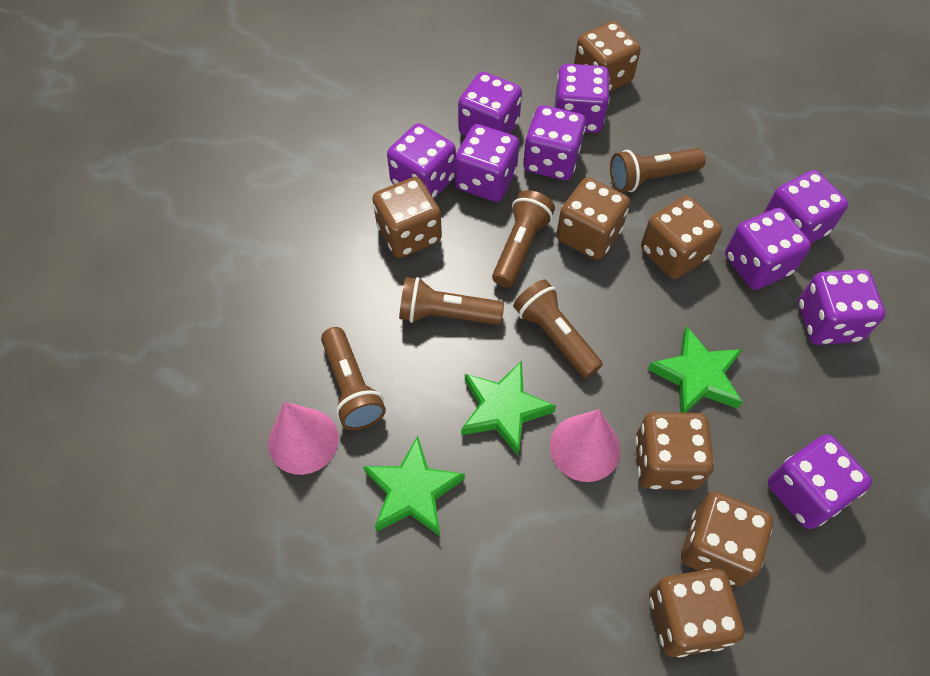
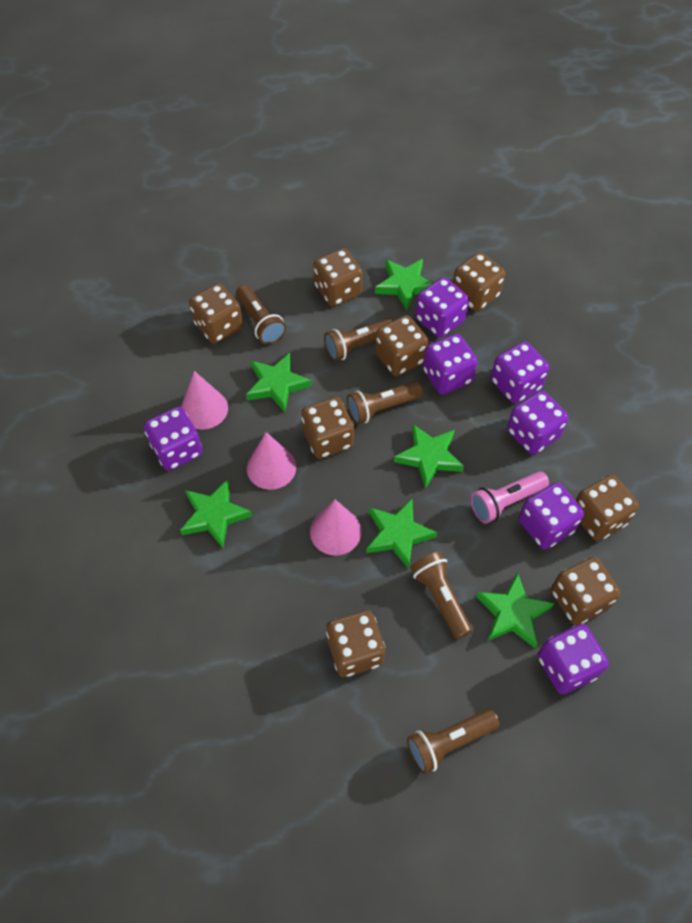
brown dice: 7 -> 8
green star: 3 -> 6
pink cone: 2 -> 3
pink flashlight: 0 -> 1
purple dice: 9 -> 7

